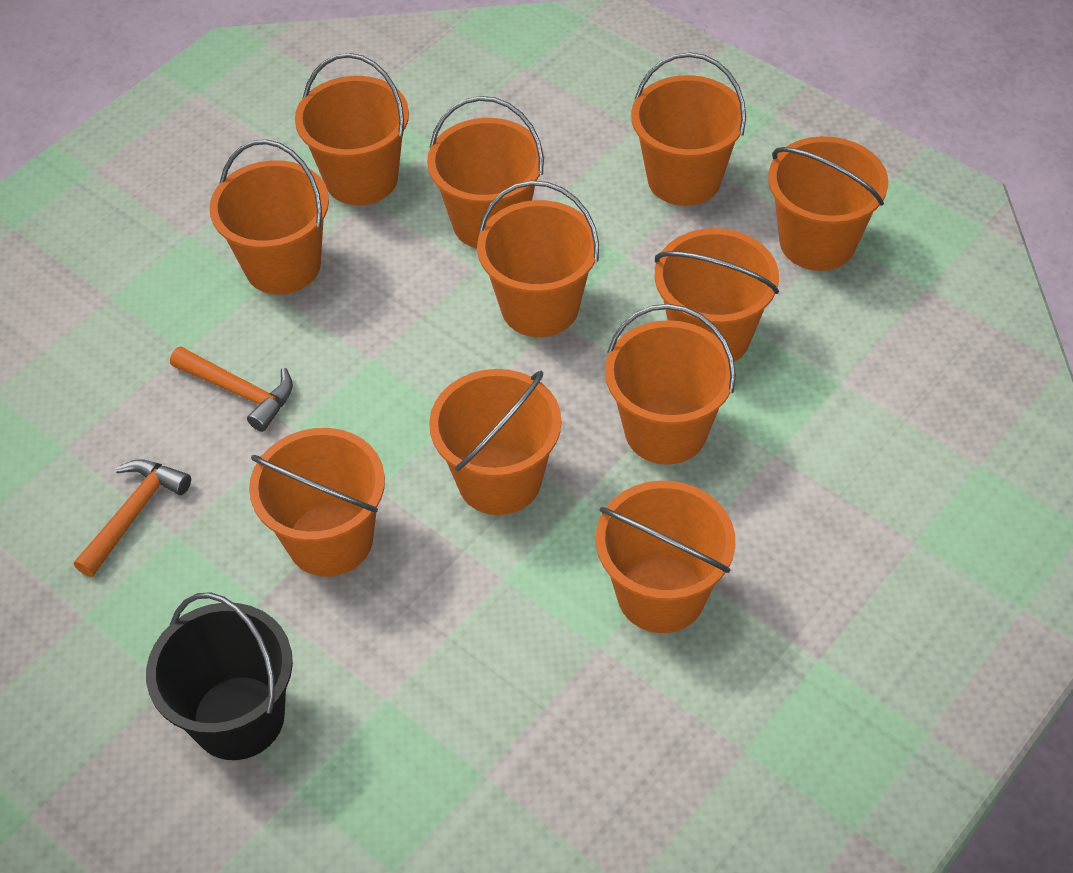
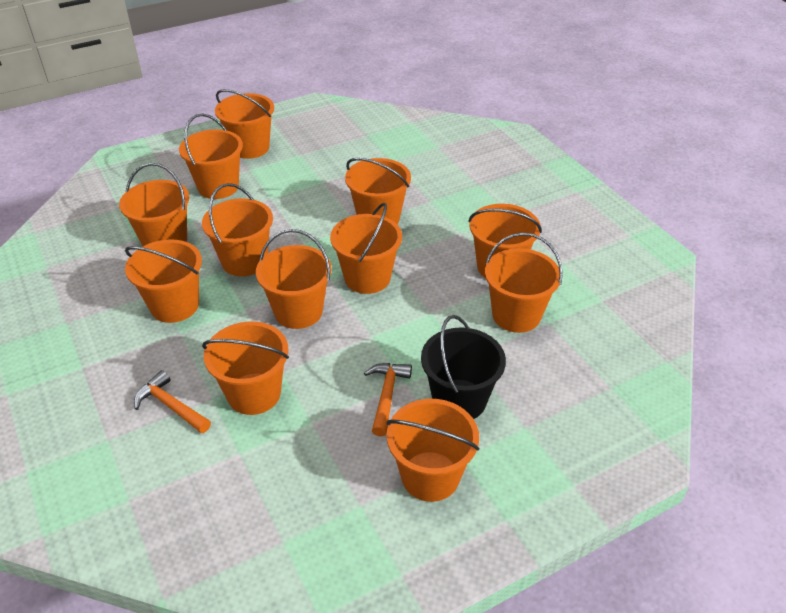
orange bucket: 11 -> 12

